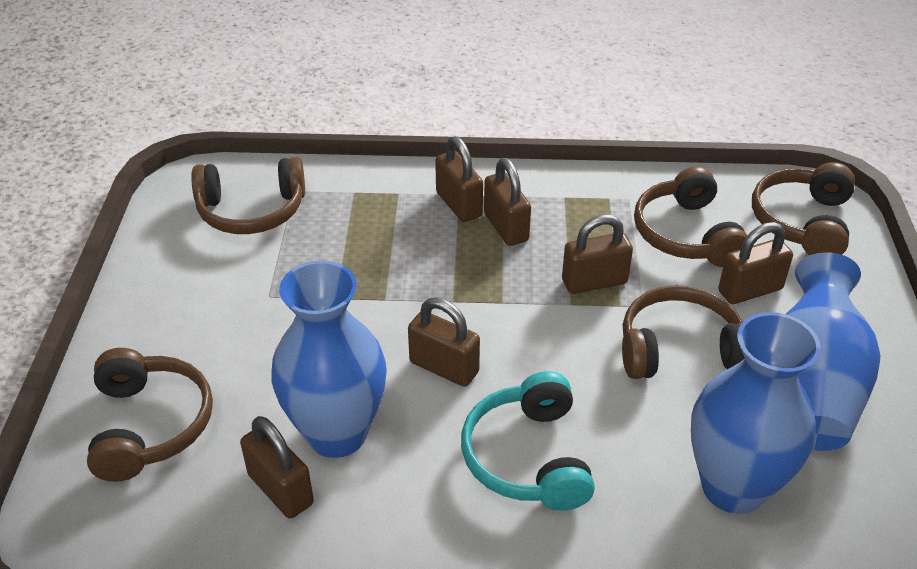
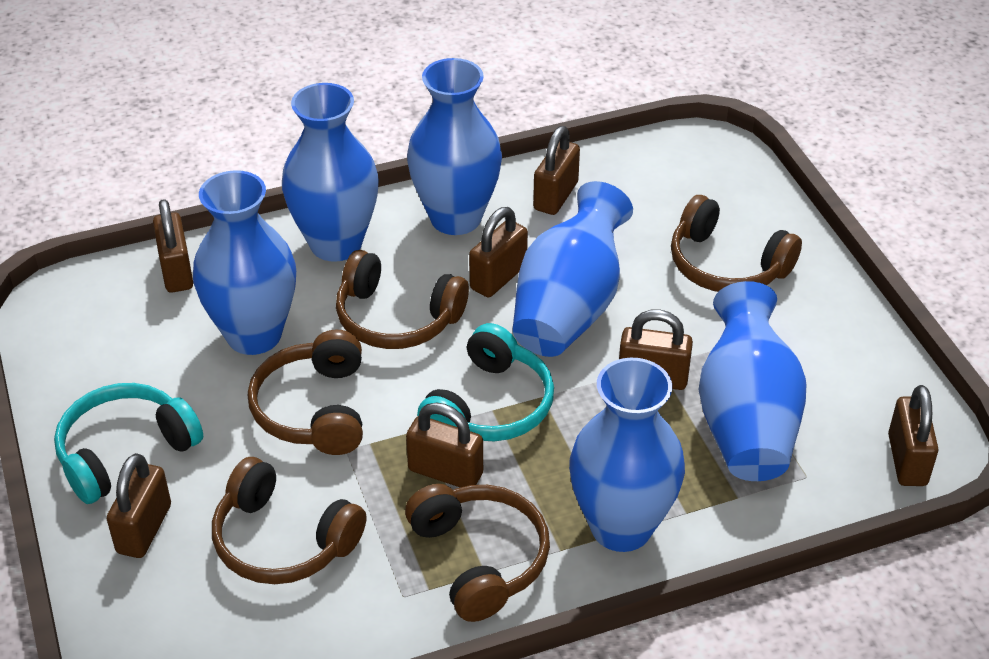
blue vase: 3 -> 6
brown padlock: 6 -> 7
turquoise headphones: 1 -> 2

